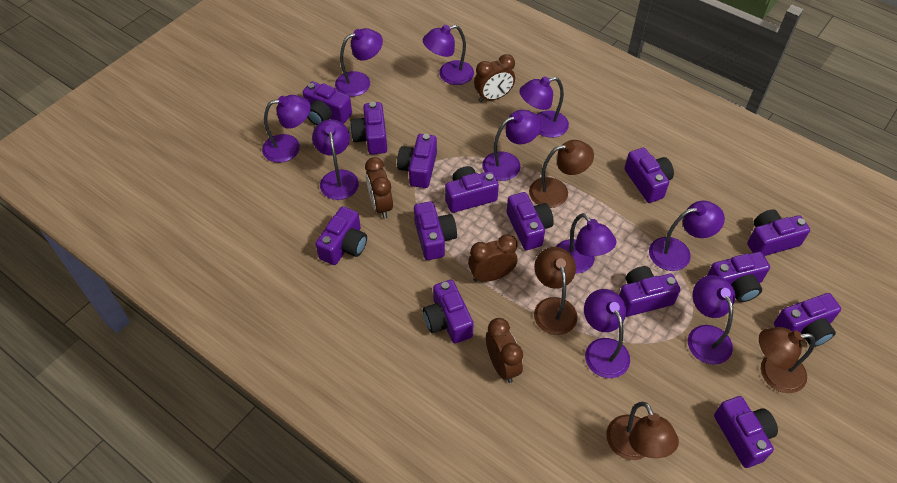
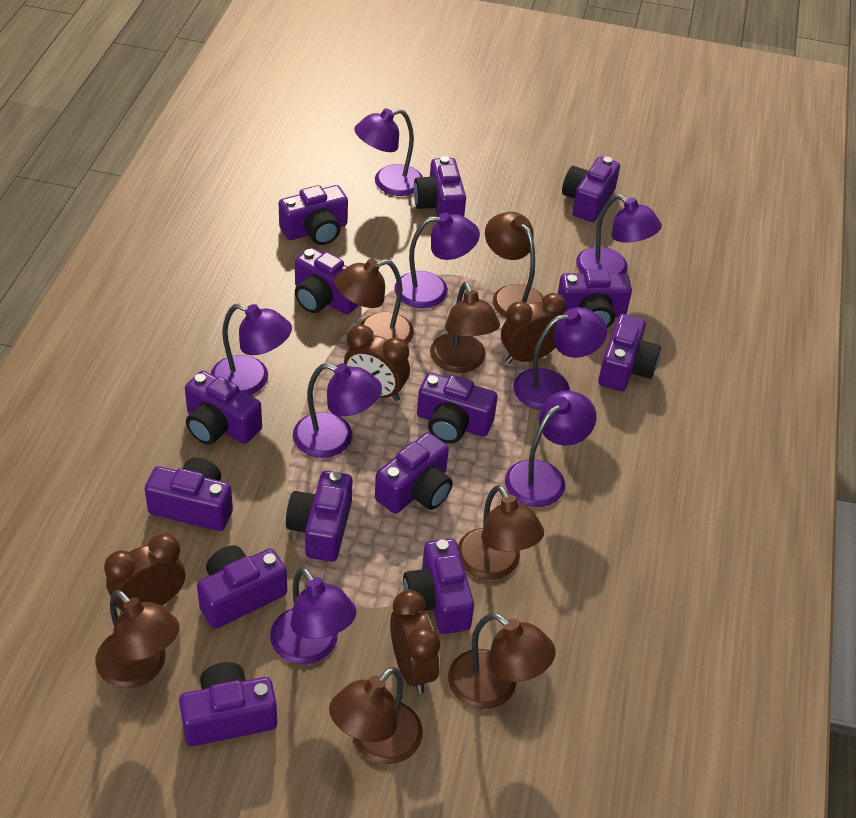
brown lamp: 4 -> 7
purple lamp: 10 -> 8

